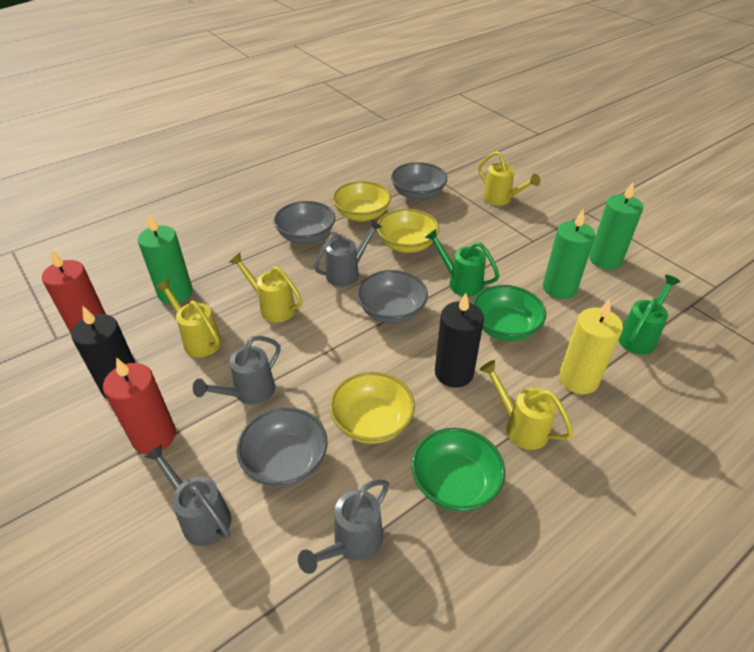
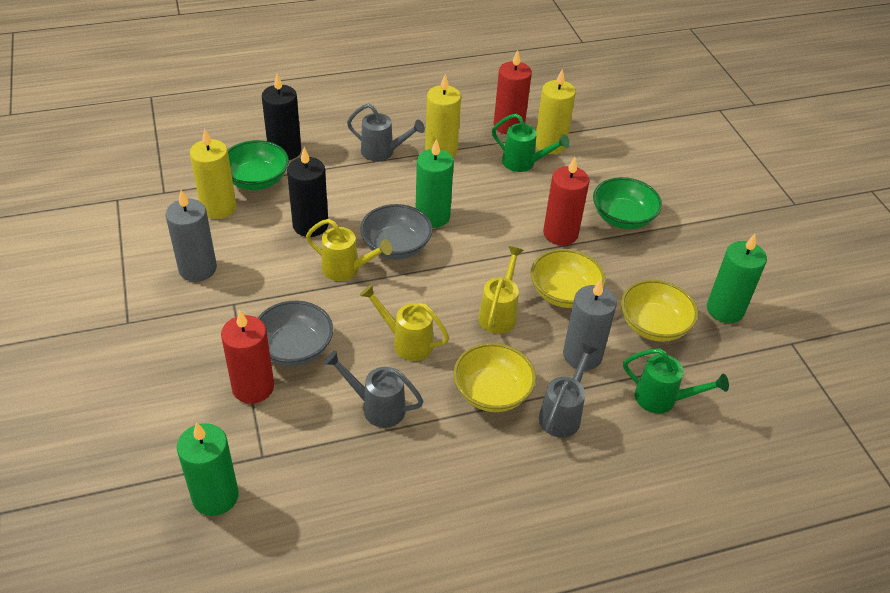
grey bowl: 4 -> 2
grey candle: 0 -> 2
grey watering can: 4 -> 3
red candle: 2 -> 3
yellow candle: 1 -> 3
yellow watering can: 4 -> 3

